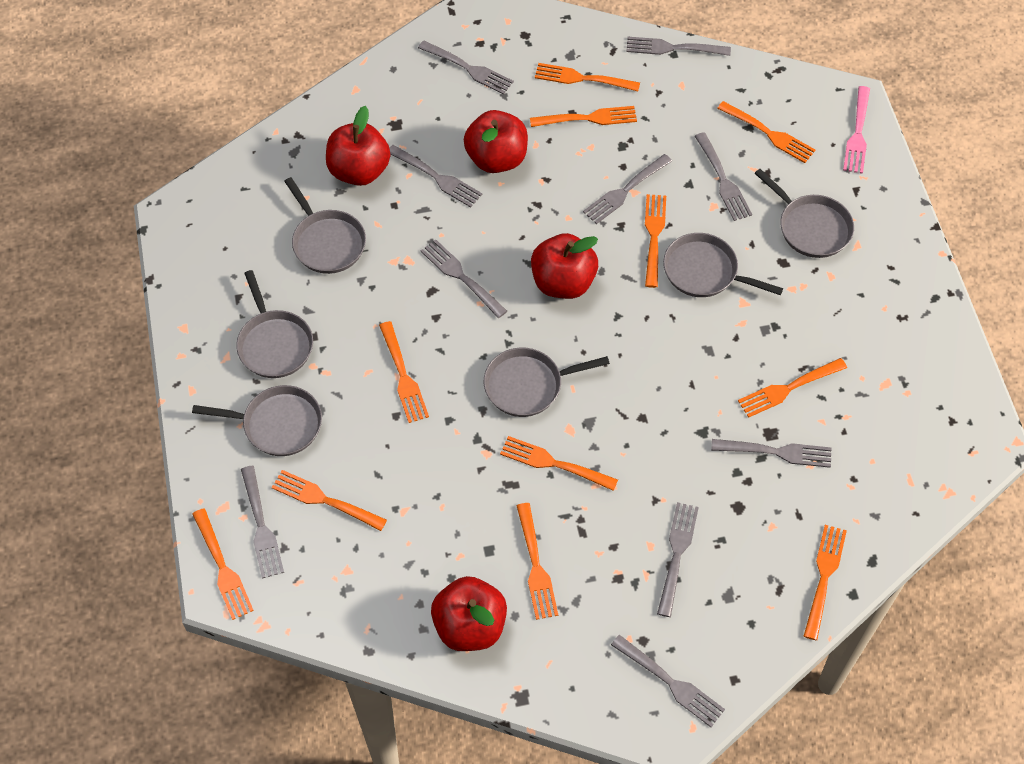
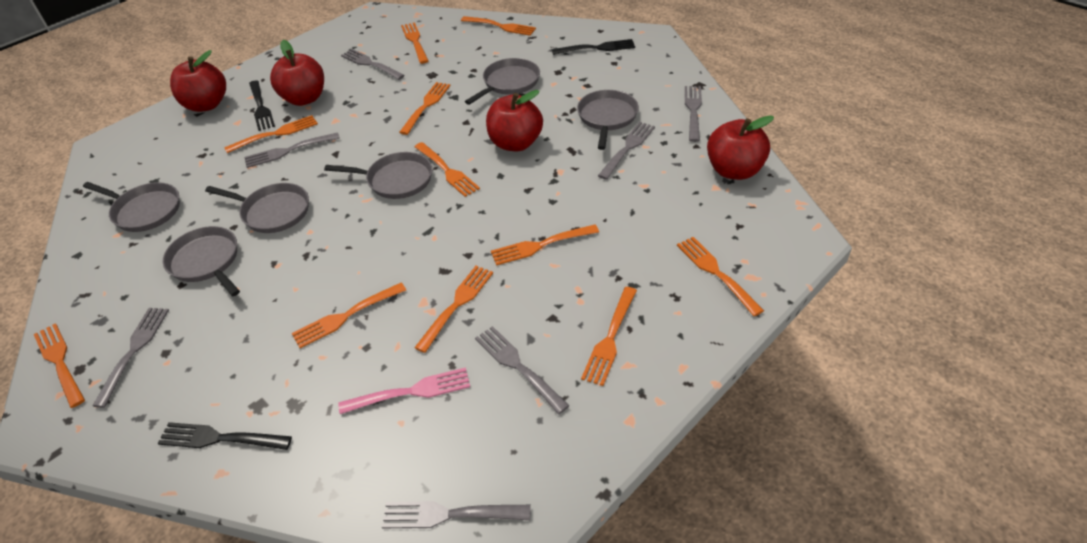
black fork: 0 -> 3
grey fork: 10 -> 7

